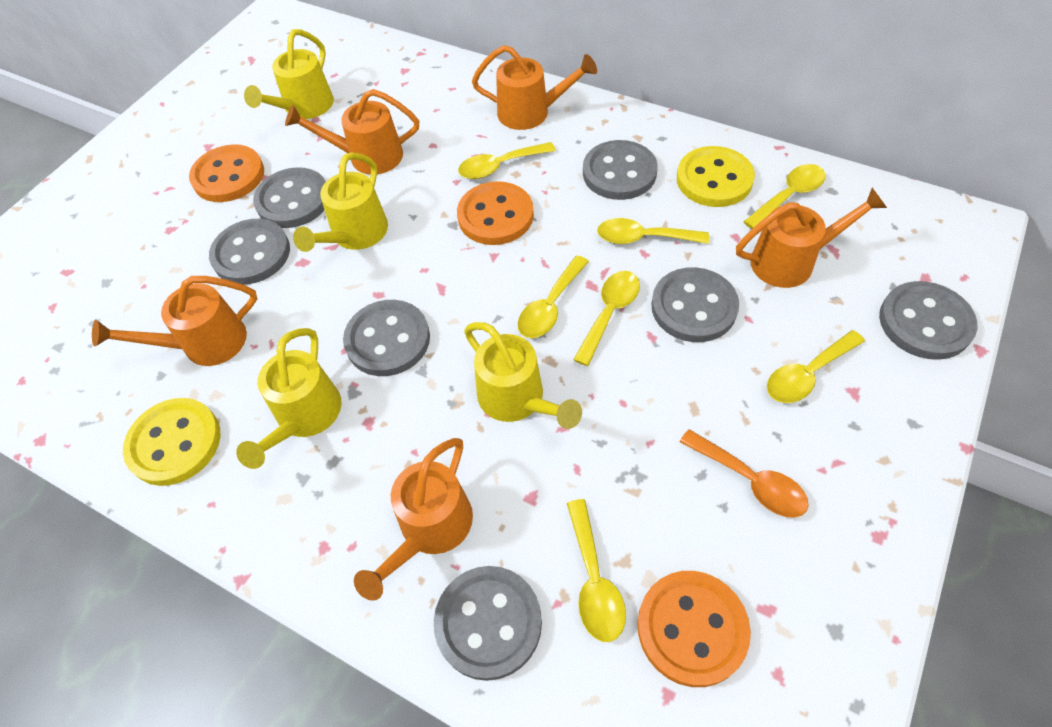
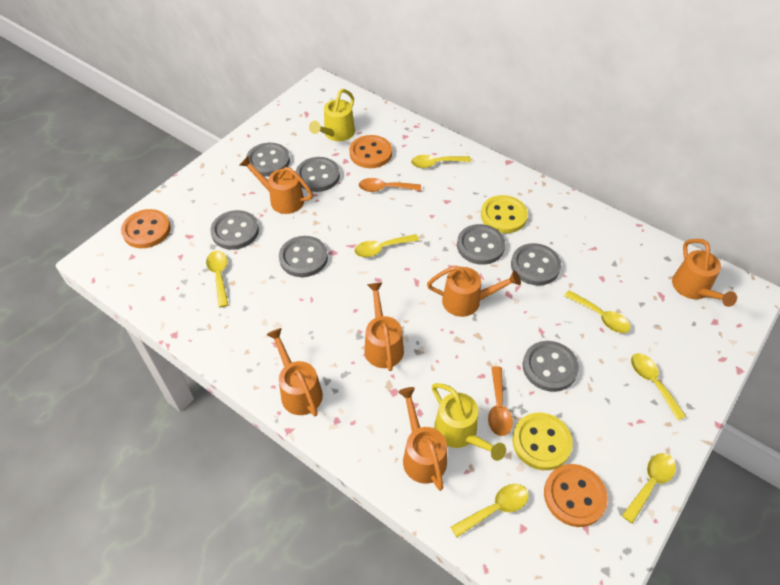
orange spoon: 1 -> 2
orange watering can: 5 -> 6
yellow watering can: 4 -> 2

